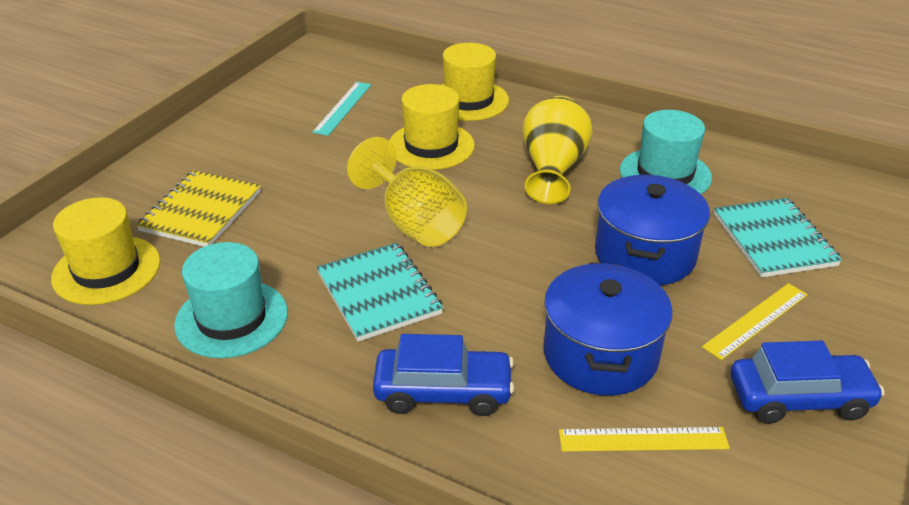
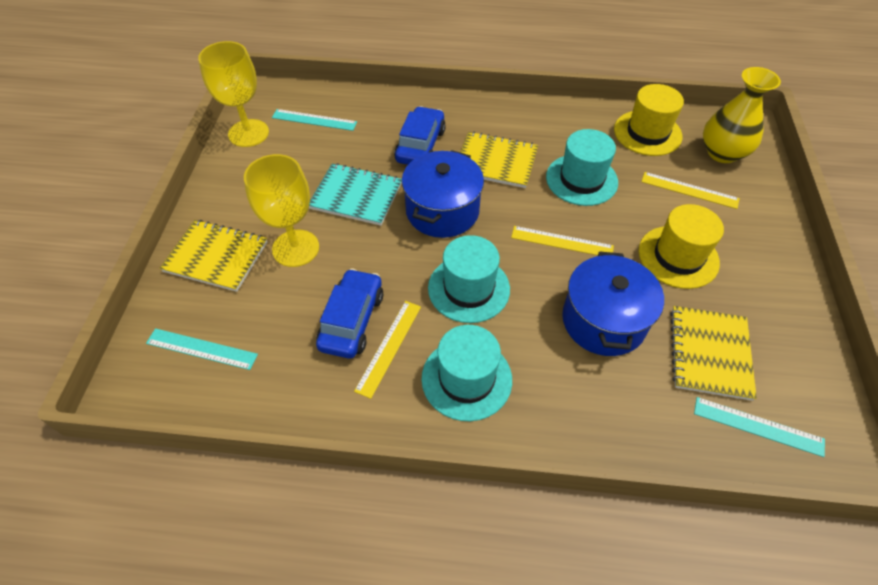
turquoise hat: 2 -> 3
turquoise notebook: 2 -> 1
turquoise ruler: 1 -> 3
yellow goblet: 1 -> 2
yellow hat: 3 -> 2
yellow notebook: 1 -> 3
yellow ruler: 2 -> 3

